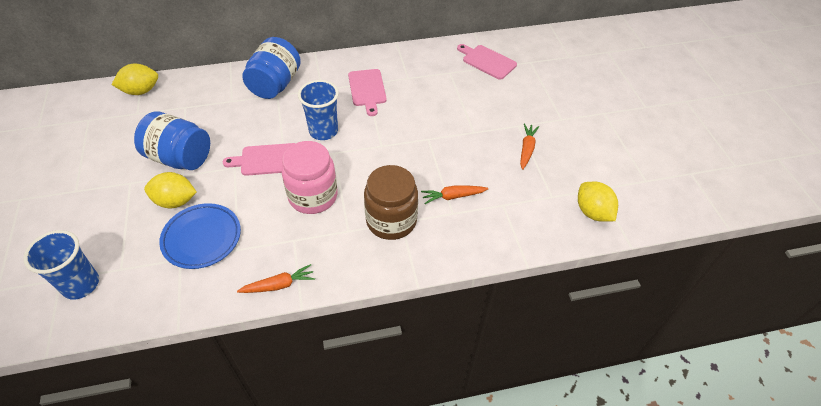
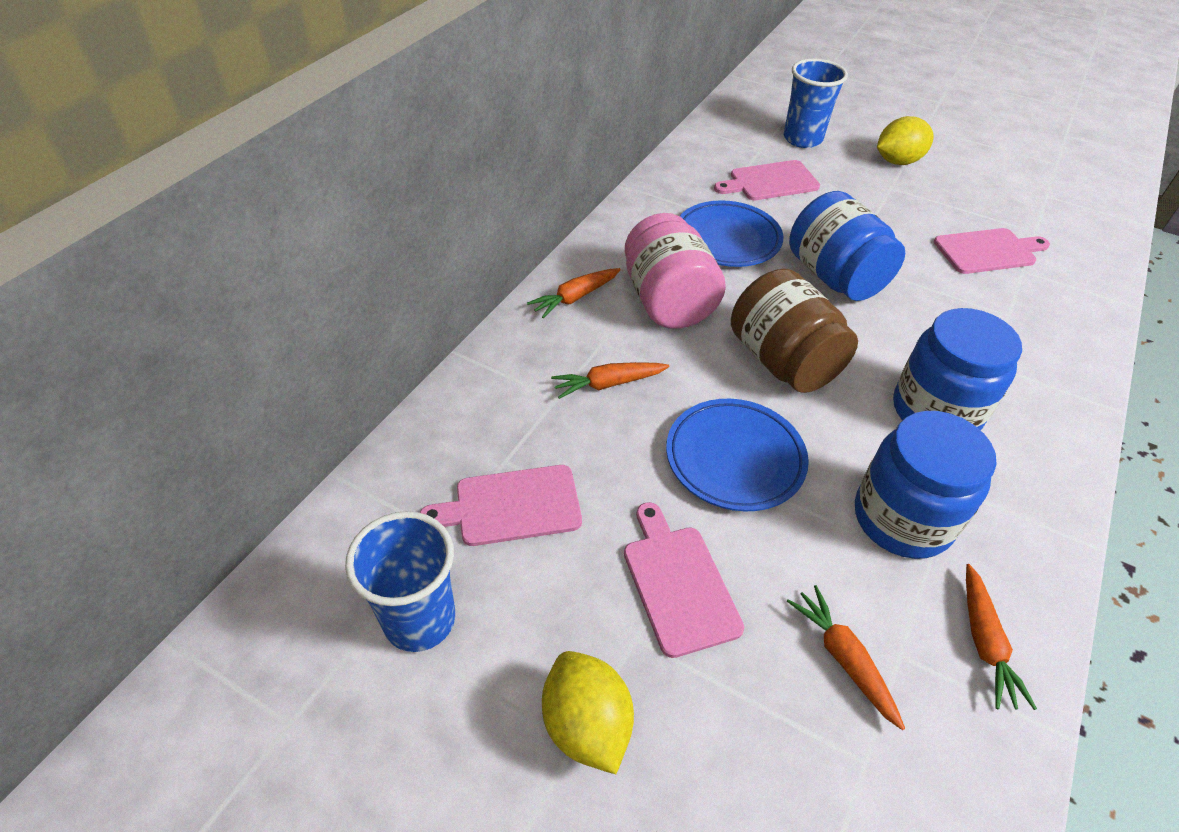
blue jar: 2 -> 3
blue plate: 1 -> 2
orange carrot: 3 -> 4
pink cutting board: 3 -> 4
yellow lemon: 3 -> 2

